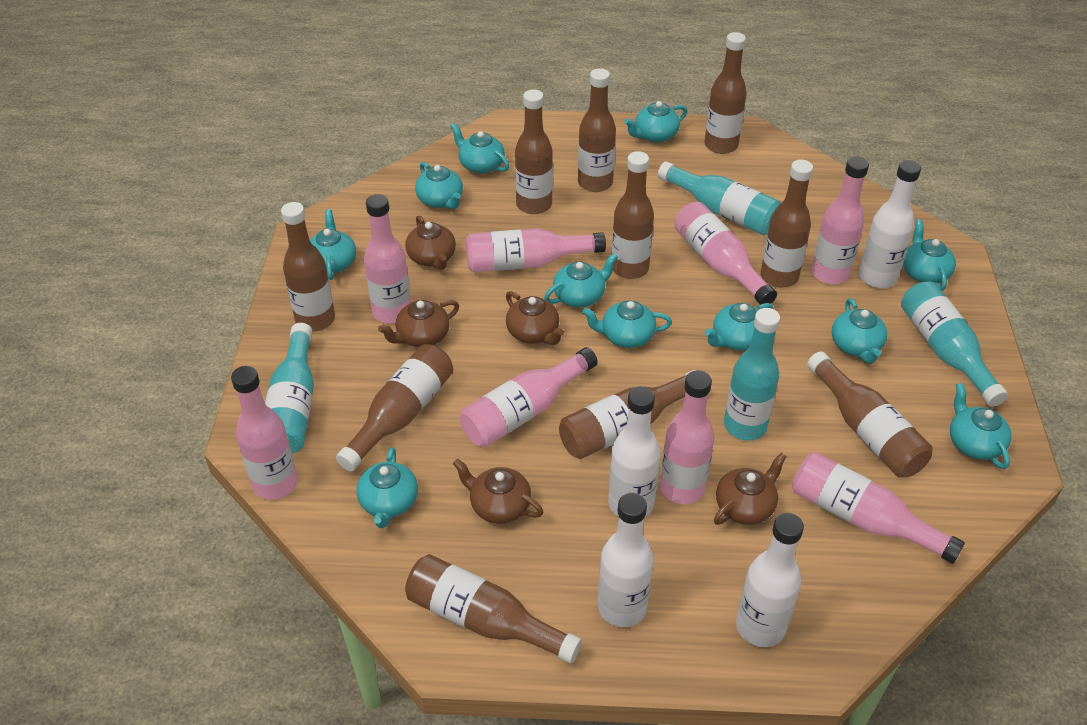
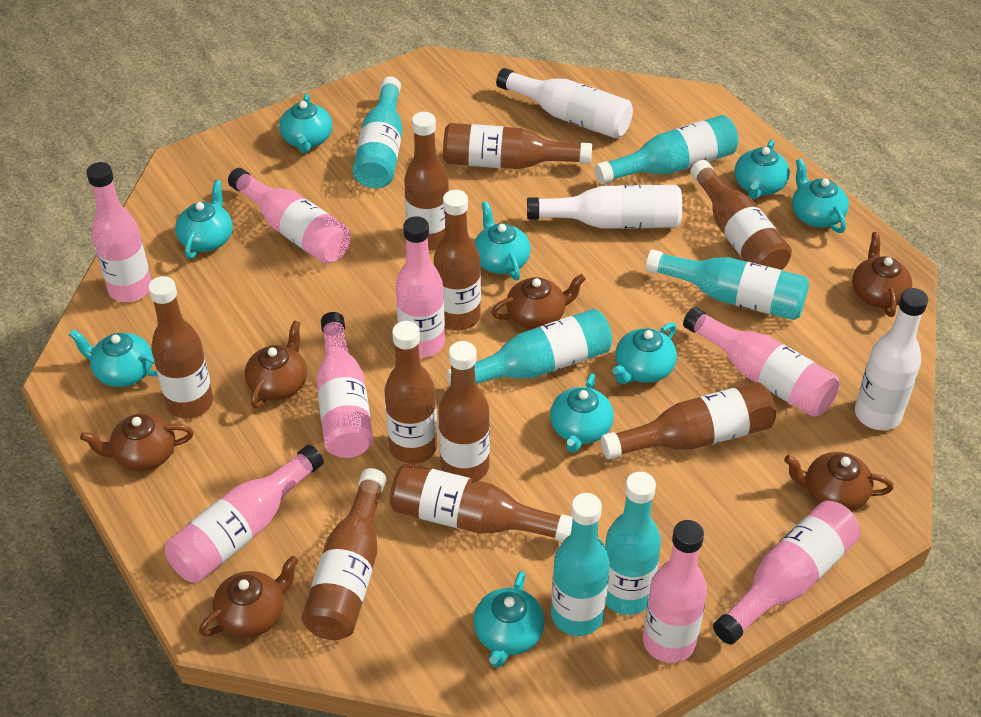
brown teapot: 5 -> 6
turquoise bottle: 4 -> 6
turquoise teapot: 11 -> 9
white bottle: 4 -> 3

